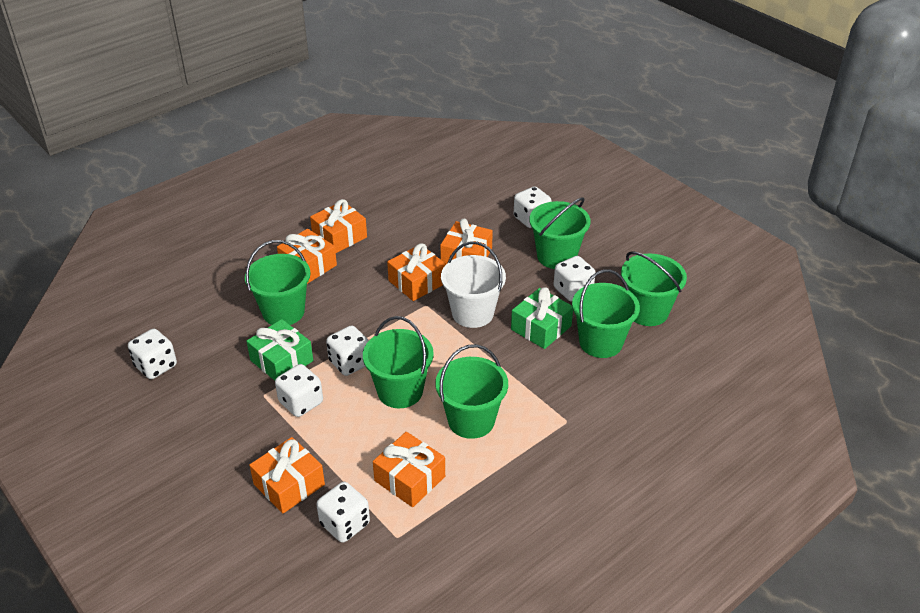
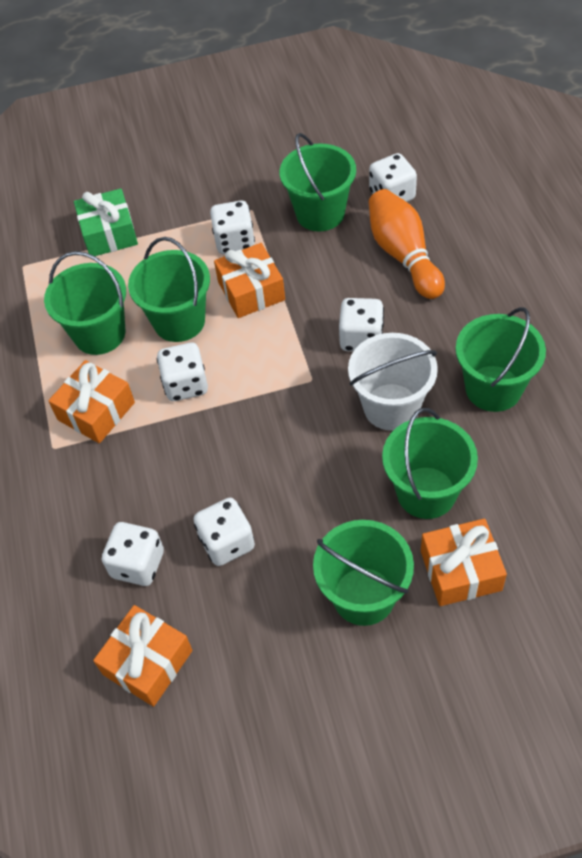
green gift: 2 -> 1
orange bowling pin: 0 -> 1
orange gift: 6 -> 4

